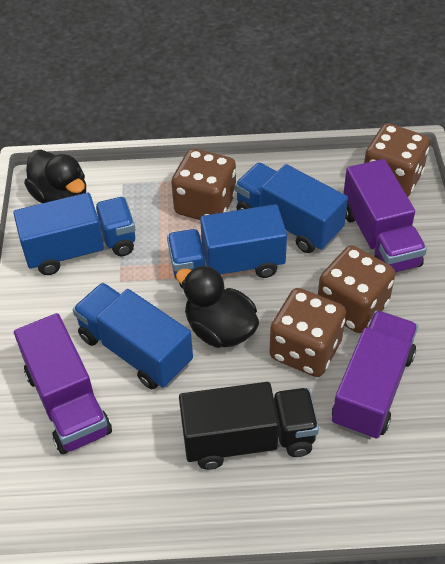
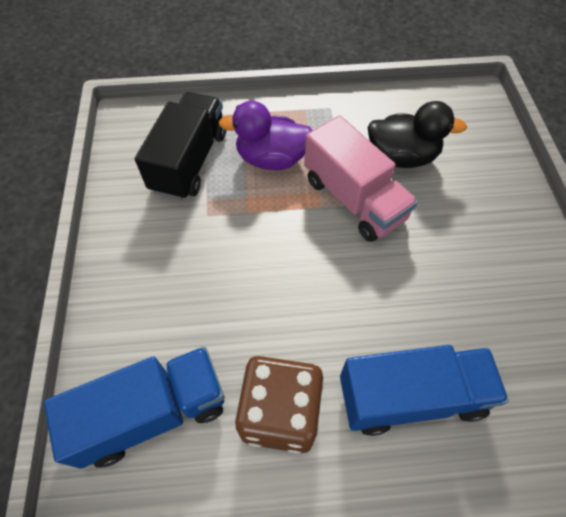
black duck: 2 -> 1
blue truck: 4 -> 2
brown dice: 4 -> 1
pink truck: 0 -> 1
purple duck: 0 -> 1
purple truck: 3 -> 0

